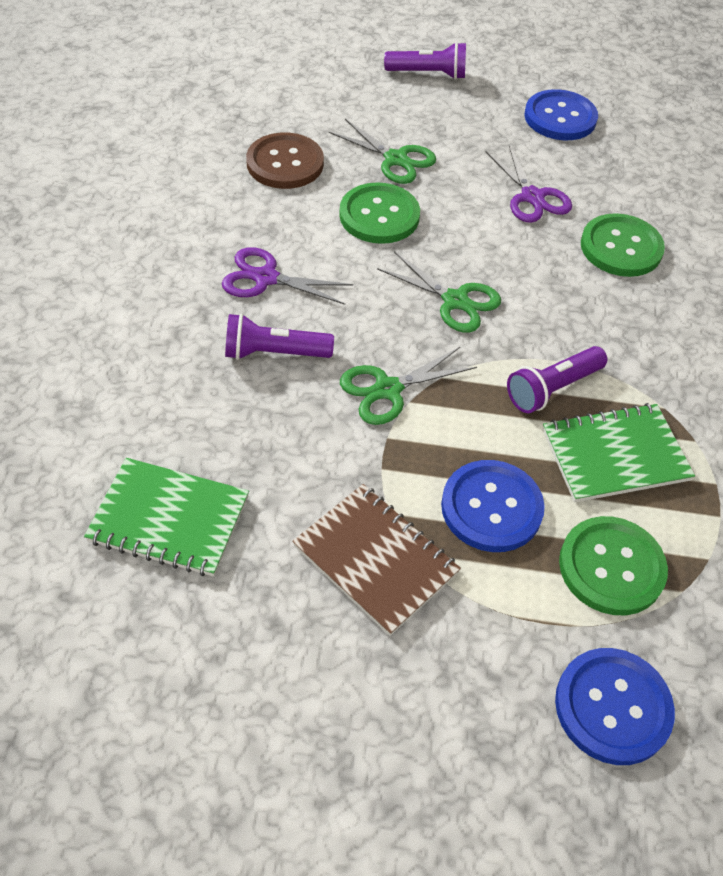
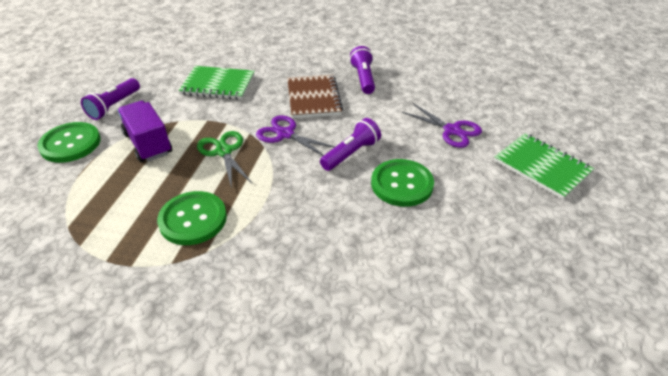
blue button: 3 -> 0
brown button: 1 -> 0
green scissors: 3 -> 1
purple truck: 0 -> 1

